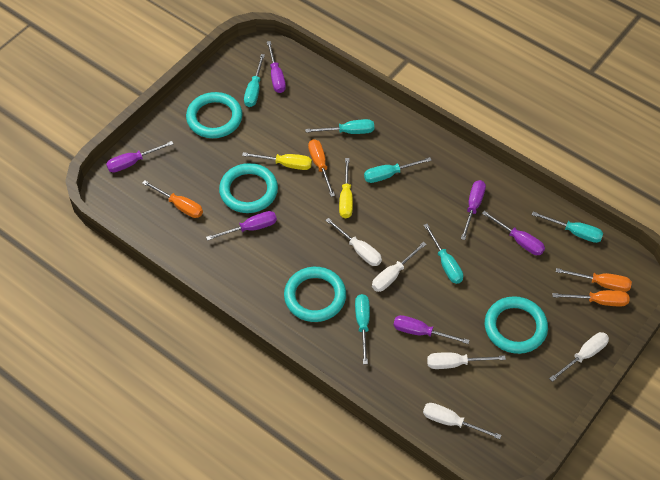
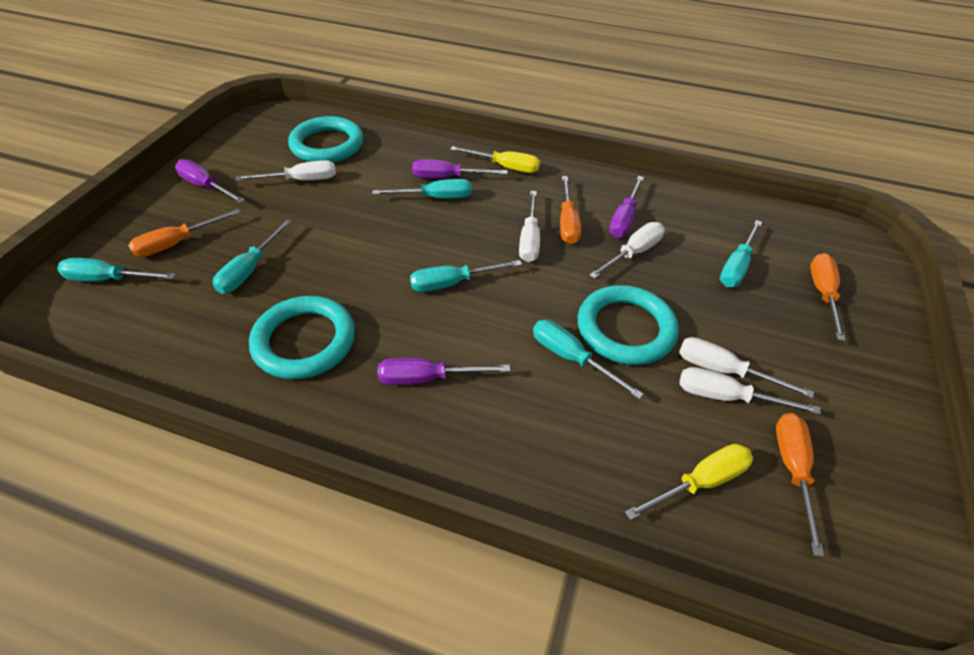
purple screwdriver: 6 -> 4
turquoise ring: 4 -> 3

